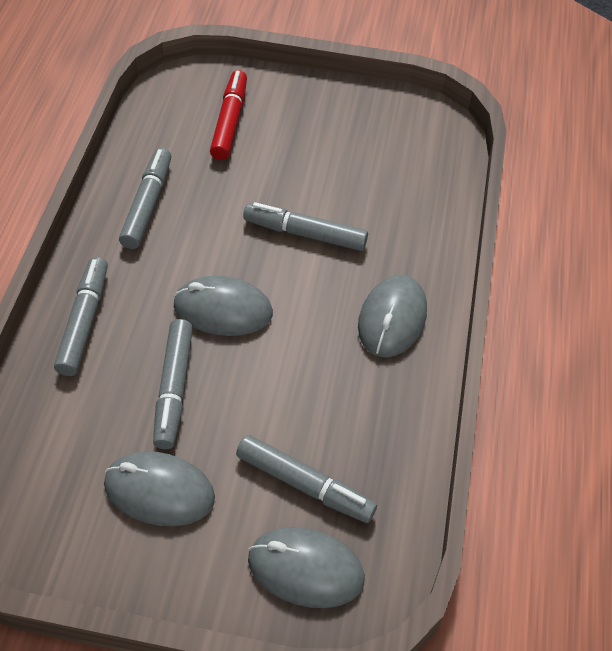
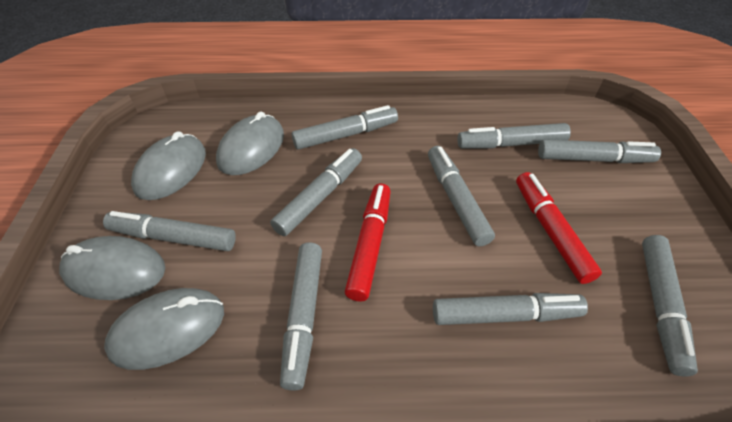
grey marker: 5 -> 9
red marker: 1 -> 2

